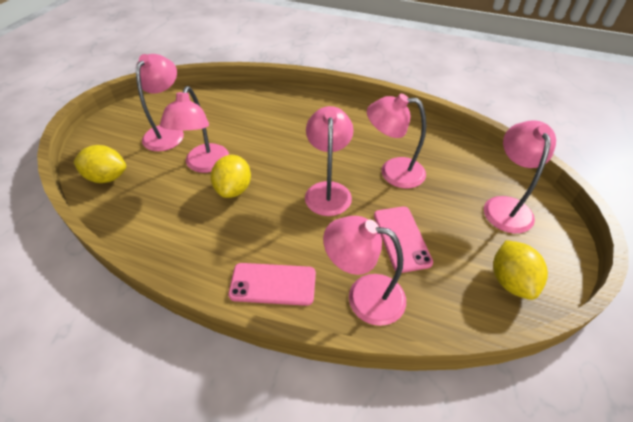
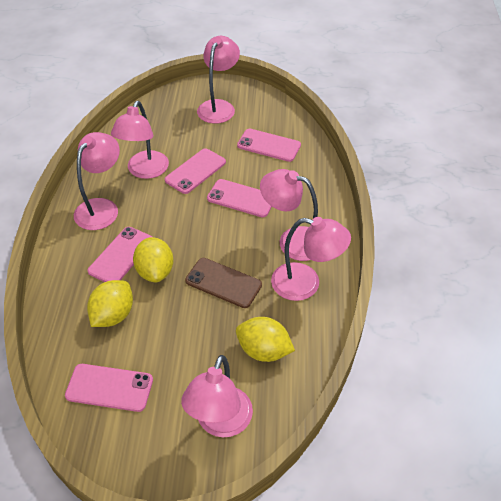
brown phone: 0 -> 1
pink phone: 2 -> 5

